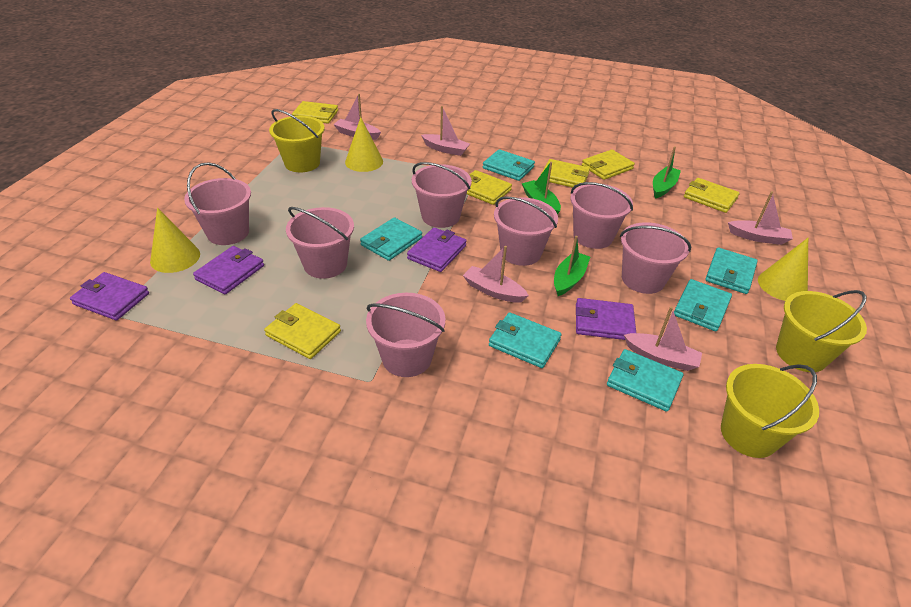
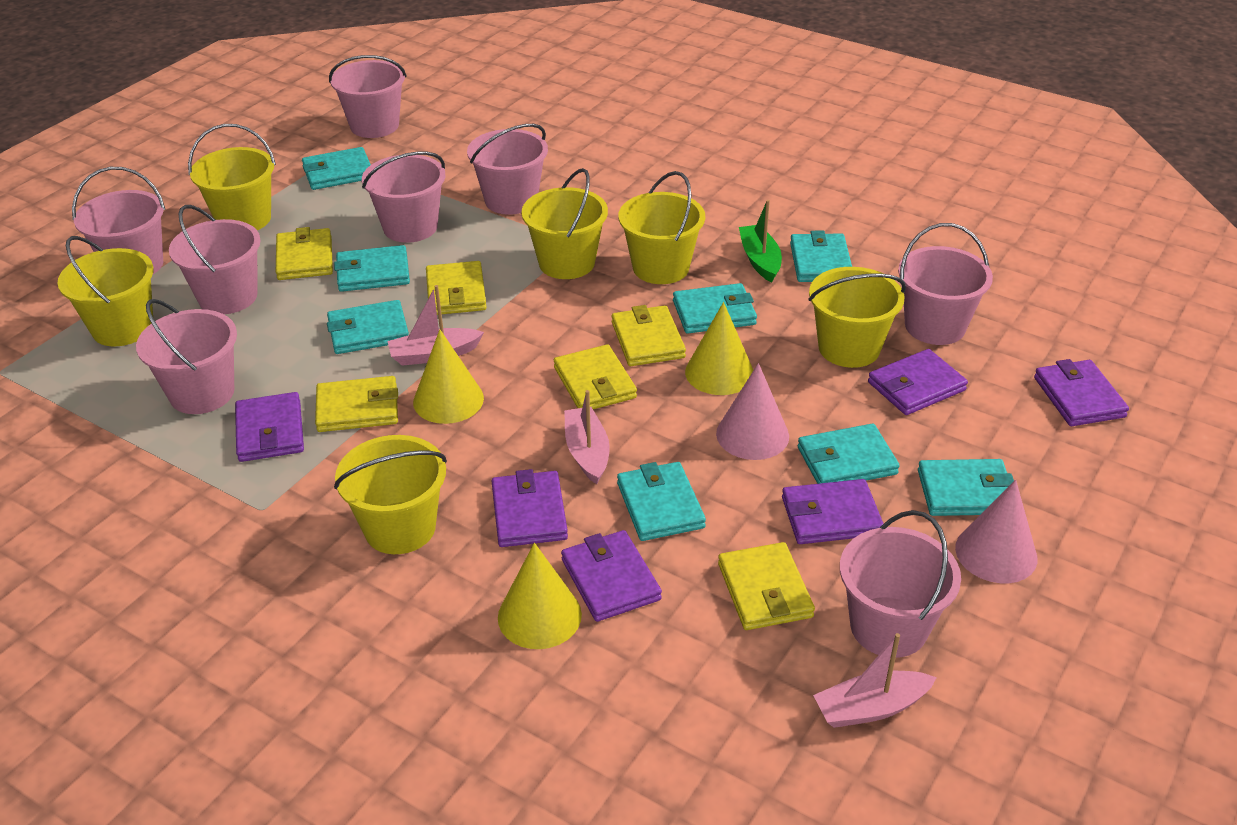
green boat: 3 -> 1
pink boat: 5 -> 3
pink bucket: 7 -> 8
pink cone: 0 -> 2
purple wallet: 4 -> 6
turquoise wallet: 6 -> 8
yellow bucket: 3 -> 6

